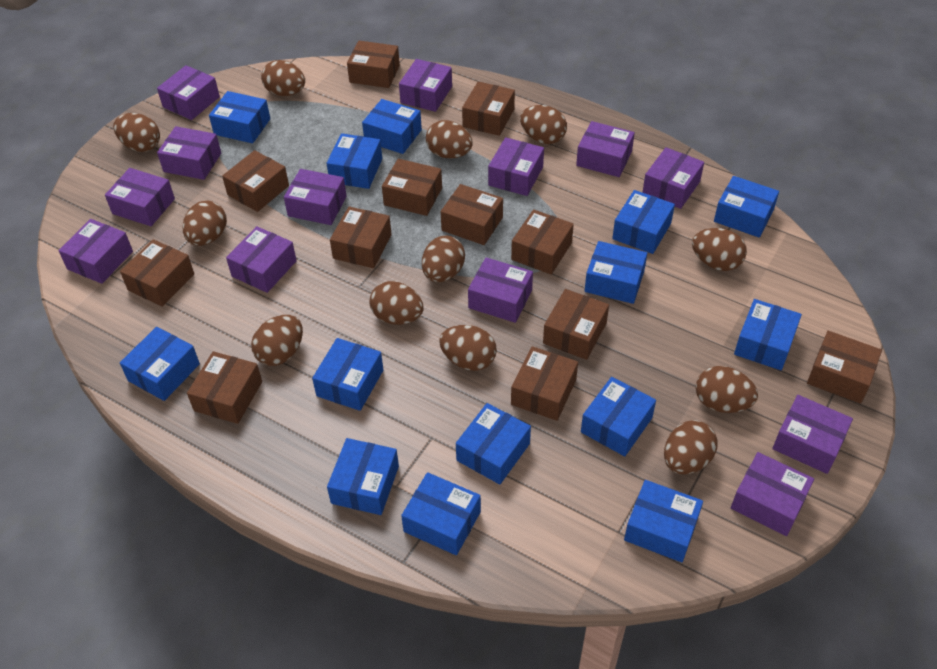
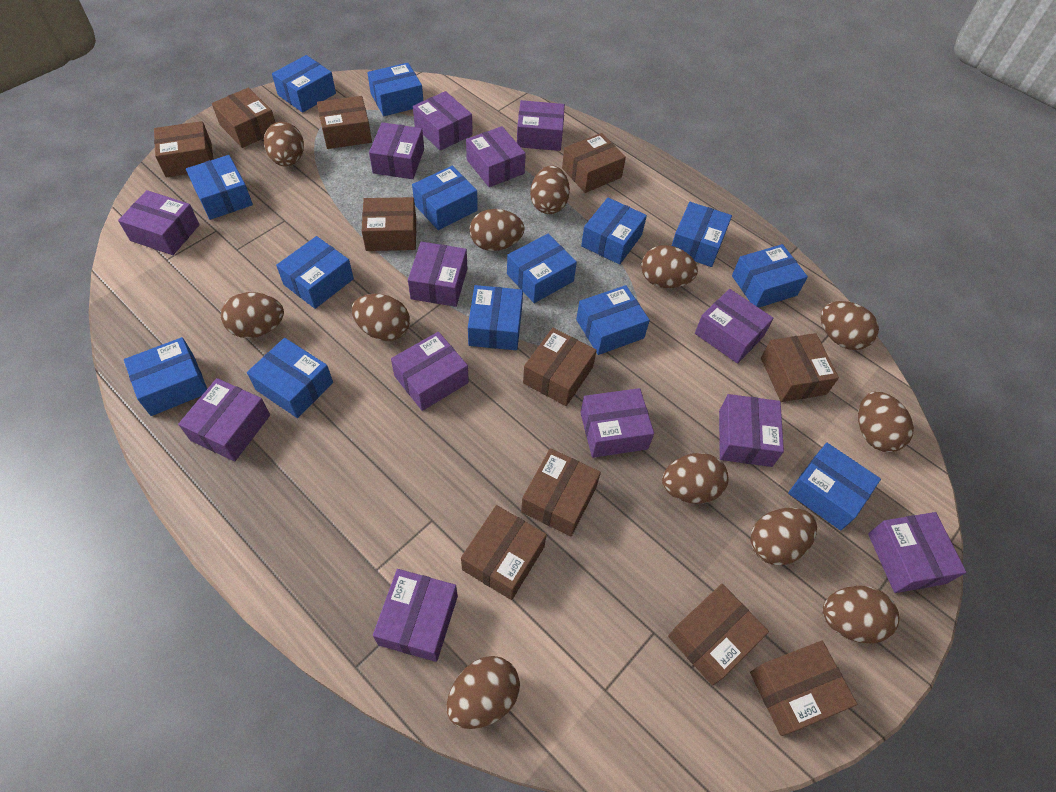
brown box: 12 -> 11

